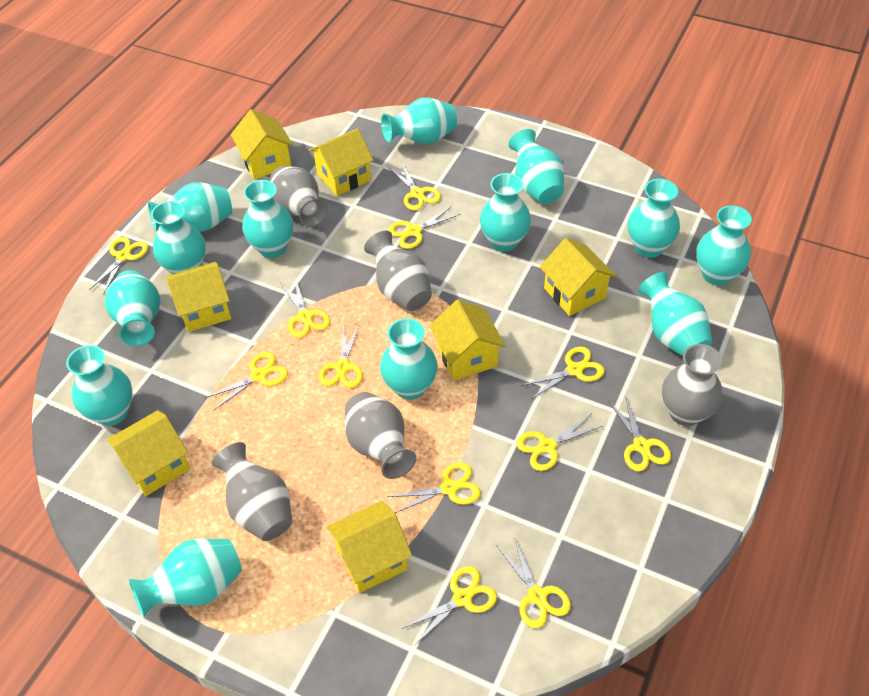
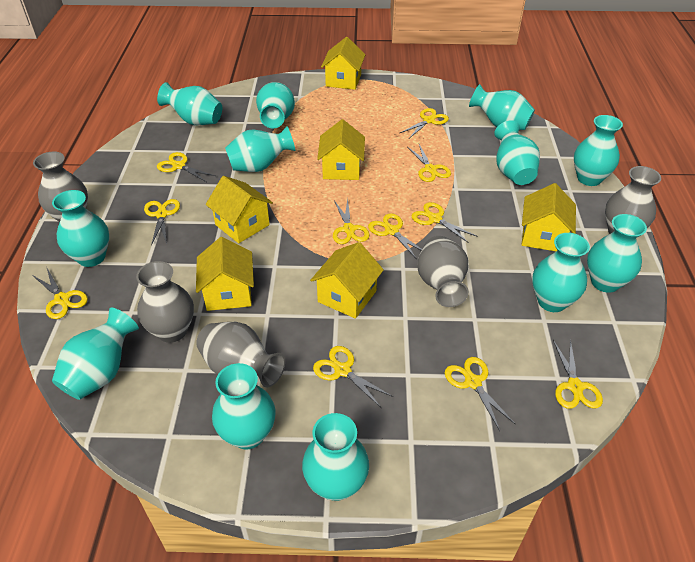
turquoise vase: 13 -> 12
yellow house: 7 -> 6
yellow scissors: 12 -> 11

